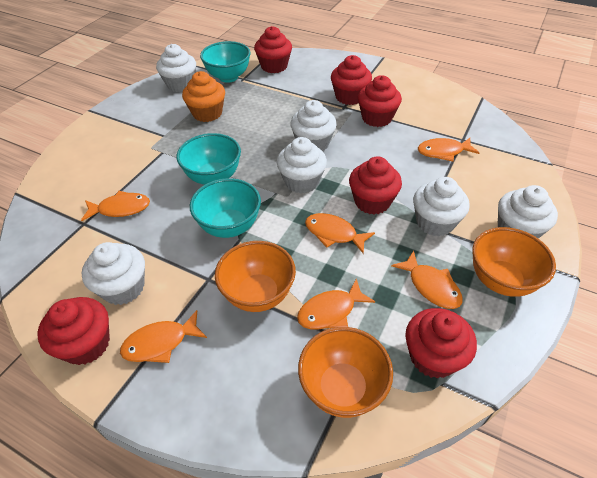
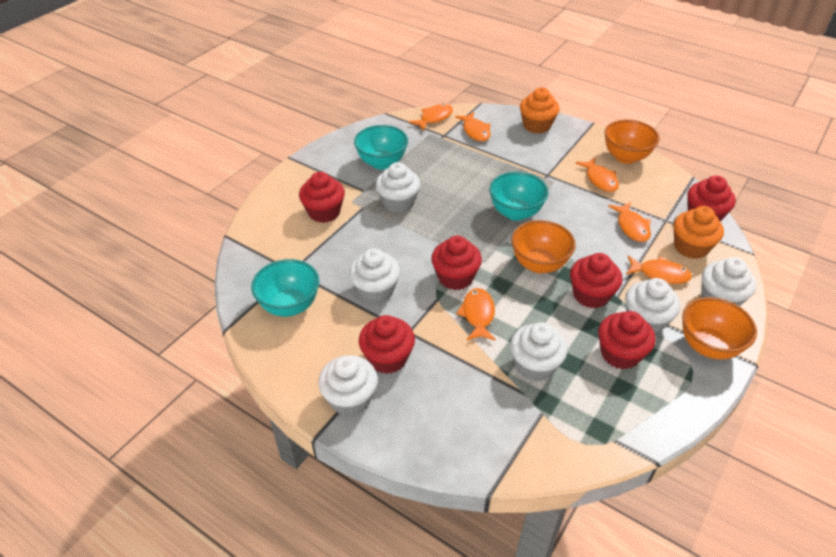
orange cupcake: 1 -> 2

